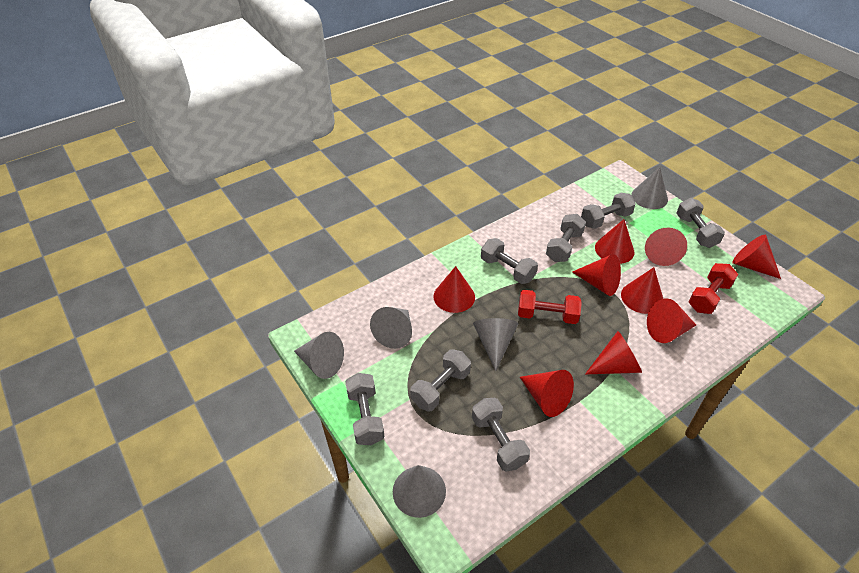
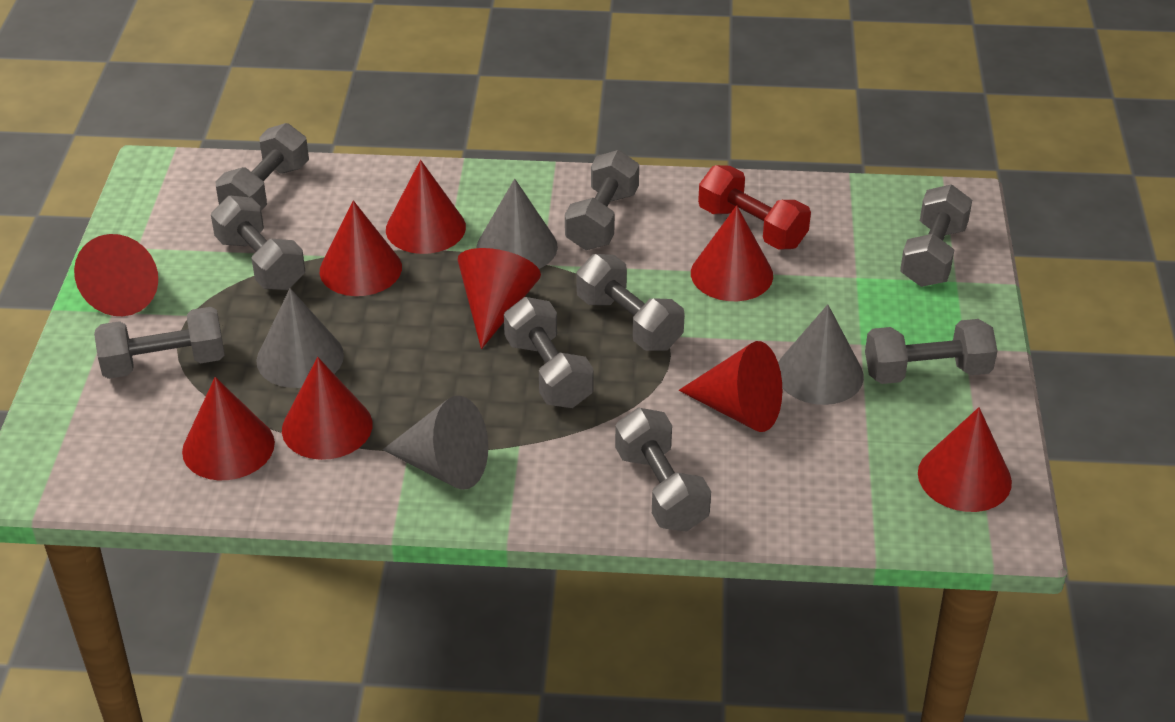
grey cone: 5 -> 4
grey dumbbell: 7 -> 9
red dumbbell: 2 -> 1

